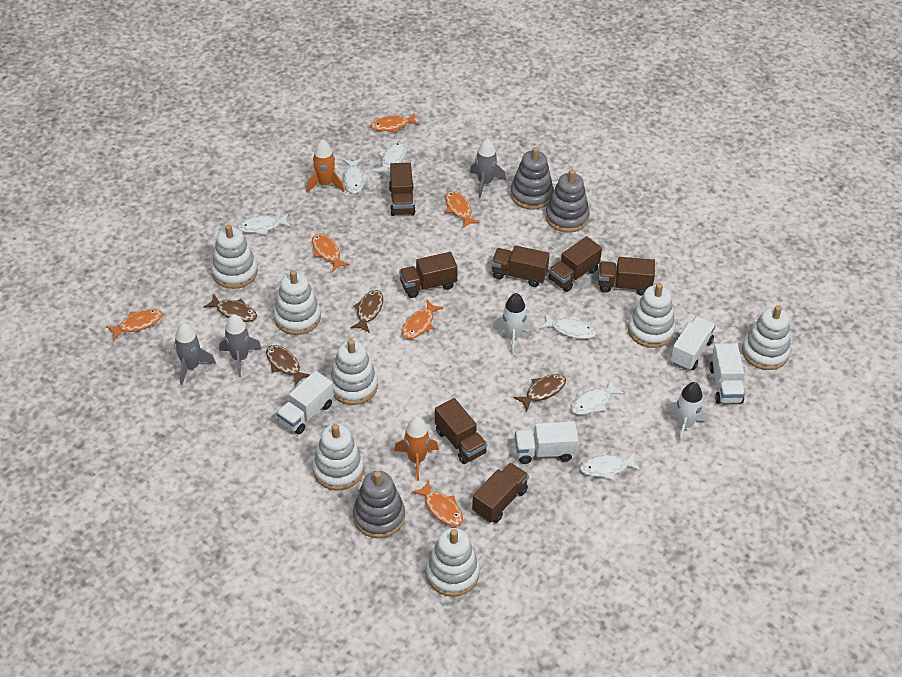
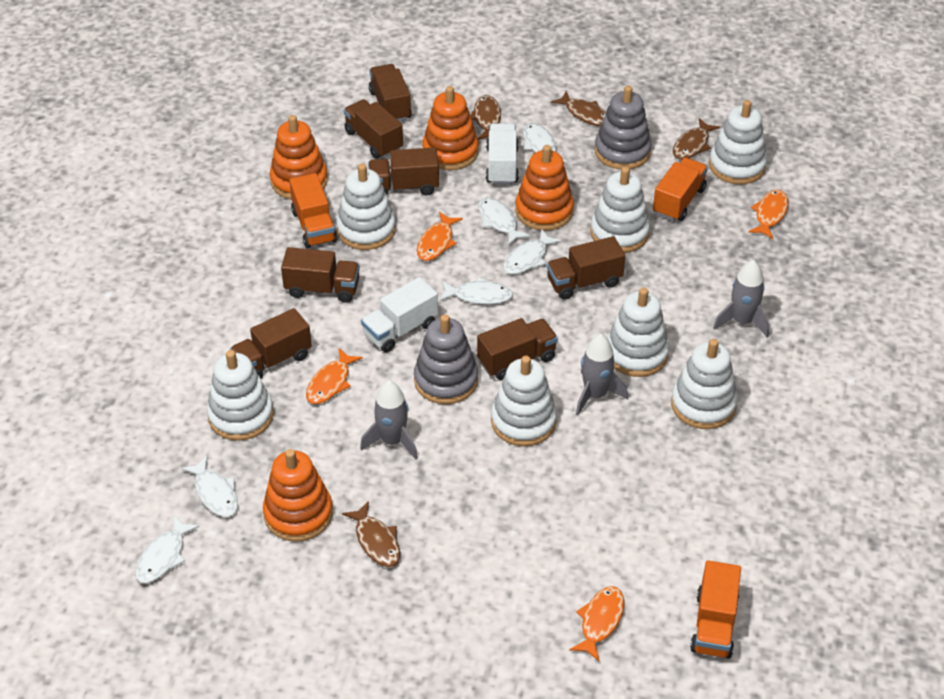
grey stacking toy: 3 -> 2
orange fish: 6 -> 4
orange rocket: 2 -> 0
orange stacking toy: 0 -> 4
orange truck: 0 -> 3
white rocket: 2 -> 0
white truck: 4 -> 2

